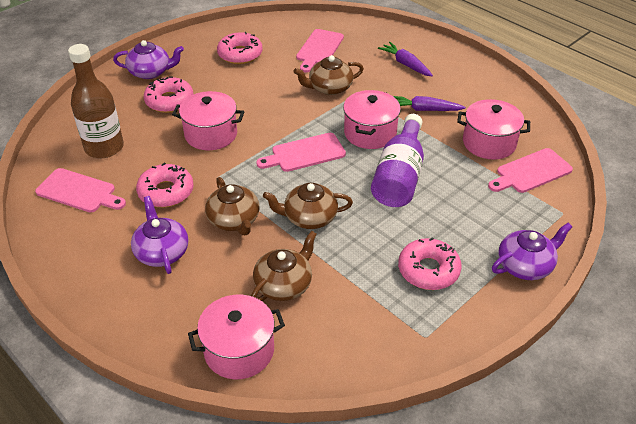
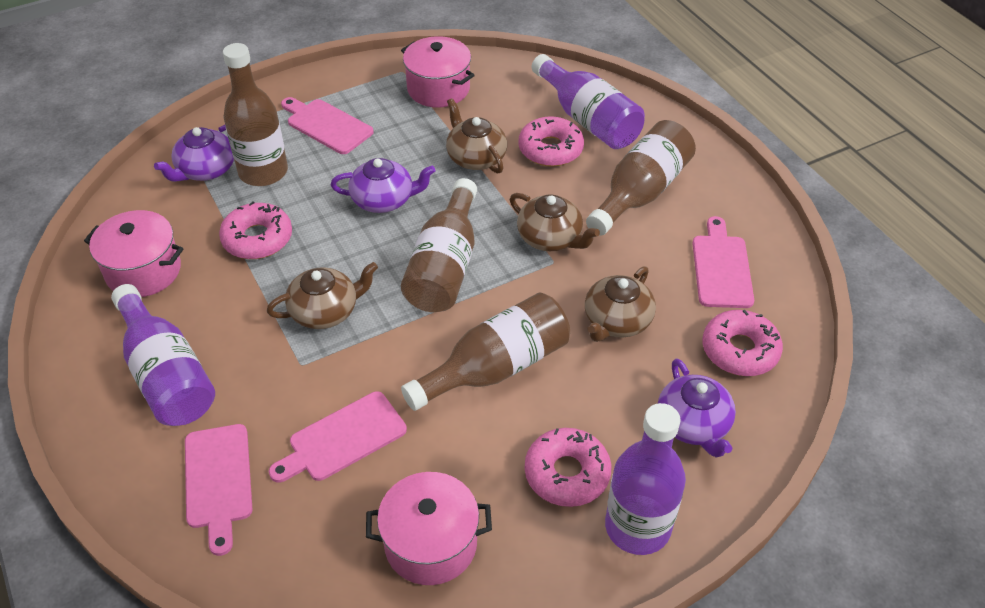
brown bottle: 1 -> 4
pink pot: 4 -> 3
purple bottle: 1 -> 3
purple carrot: 2 -> 0

